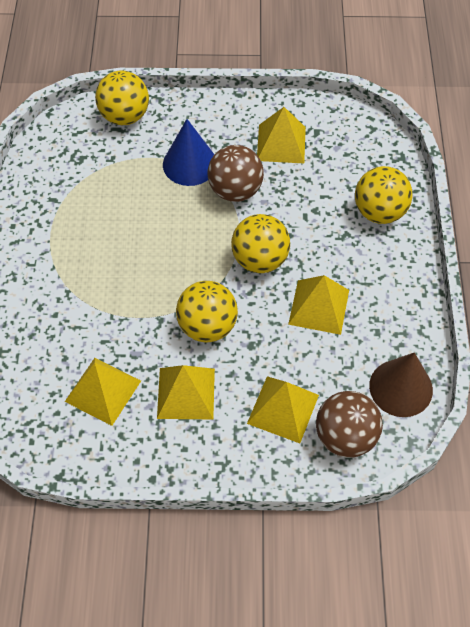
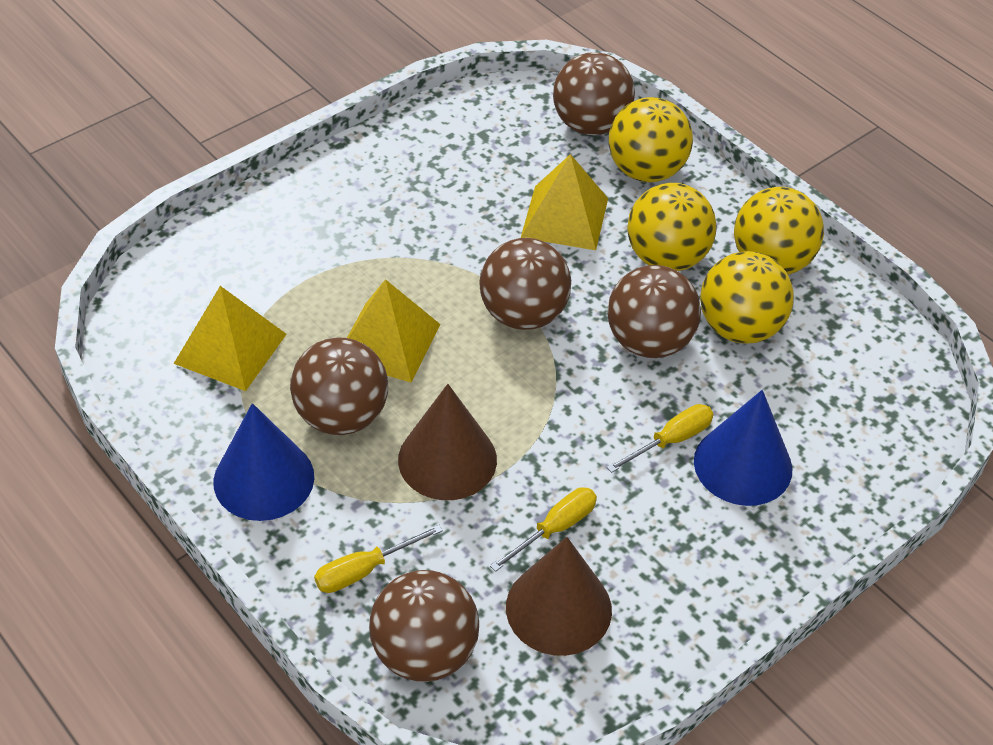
blue cone: 1 -> 2
brown ball: 2 -> 5
brown cone: 1 -> 2
yellow pyramid: 5 -> 3
yellow screwdriver: 0 -> 3

